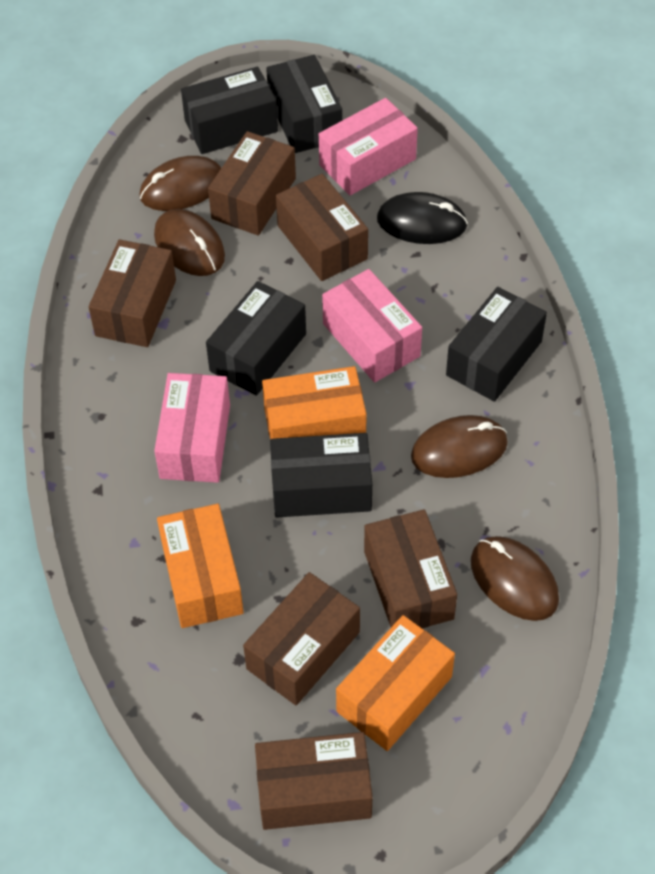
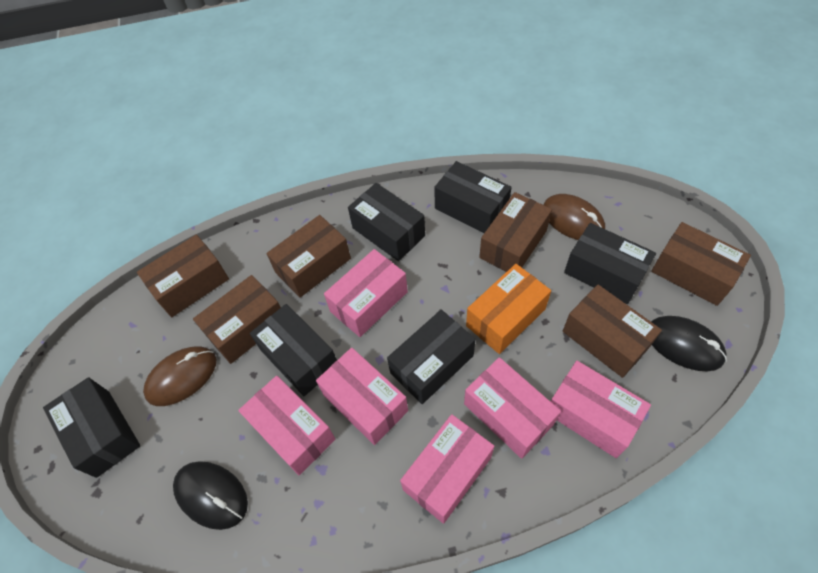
black box: 5 -> 6
black mouse: 1 -> 2
brown mouse: 4 -> 2
orange box: 3 -> 1
pink box: 3 -> 6

